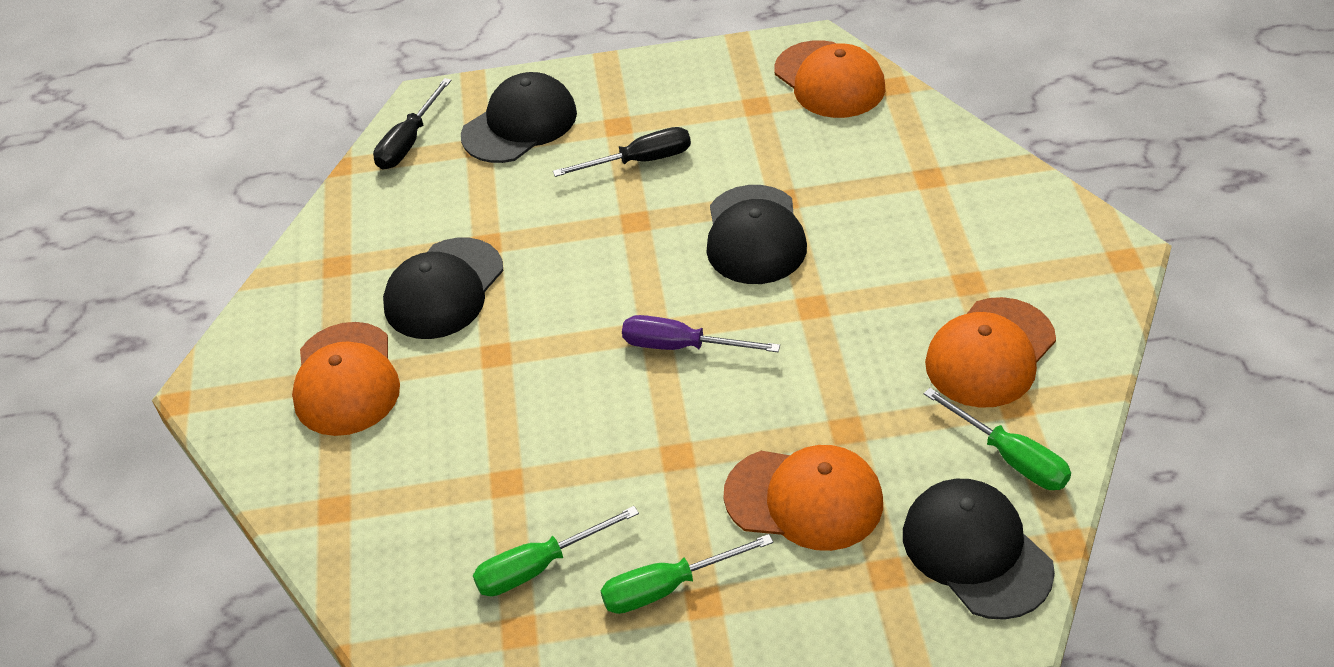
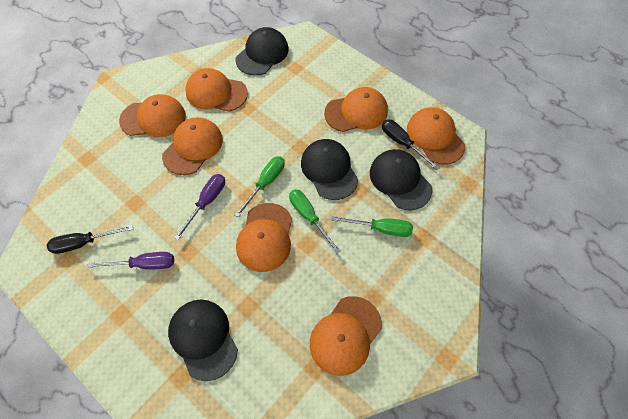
orange cap: 4 -> 7
purple screwdriver: 1 -> 2

